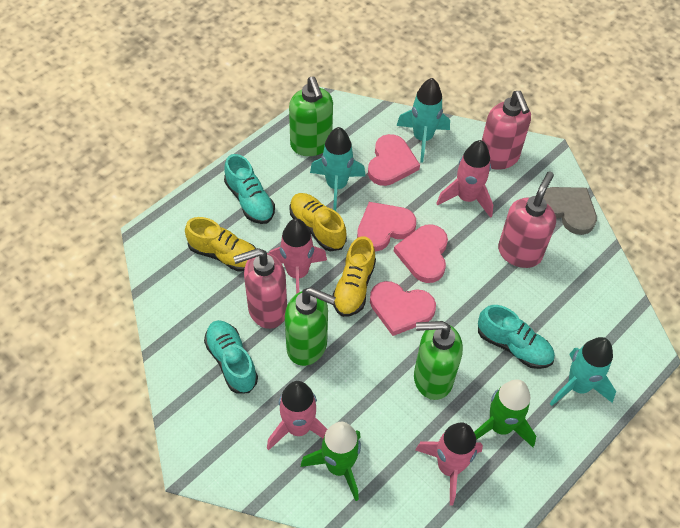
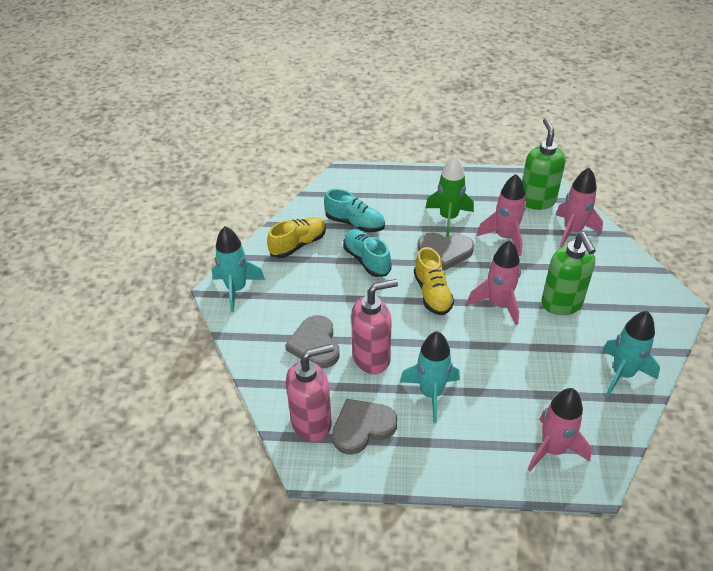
green rocket: 2 -> 1
green soap dispenser: 3 -> 2
grey heart: 1 -> 3
pink heart: 4 -> 0
pink soap dispenser: 3 -> 2
turquoise shoe: 3 -> 2
yellow shoe: 3 -> 2

